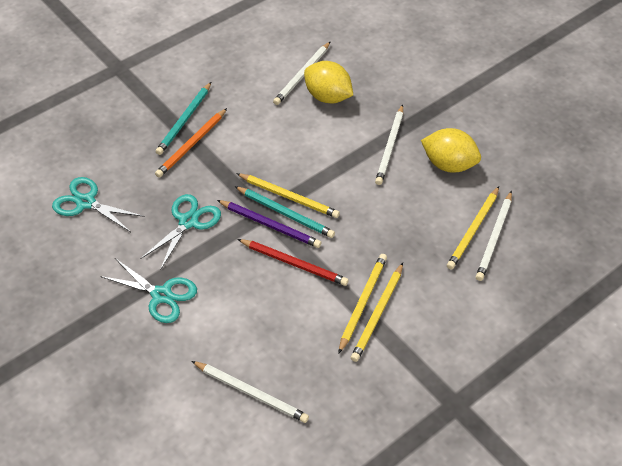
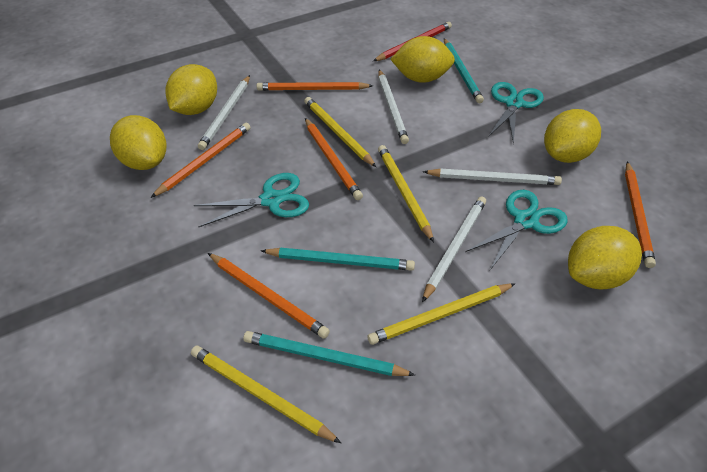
orange pencil: 1 -> 5
purple pencil: 1 -> 0
turquoise pencil: 2 -> 3
yellow lemon: 2 -> 5

